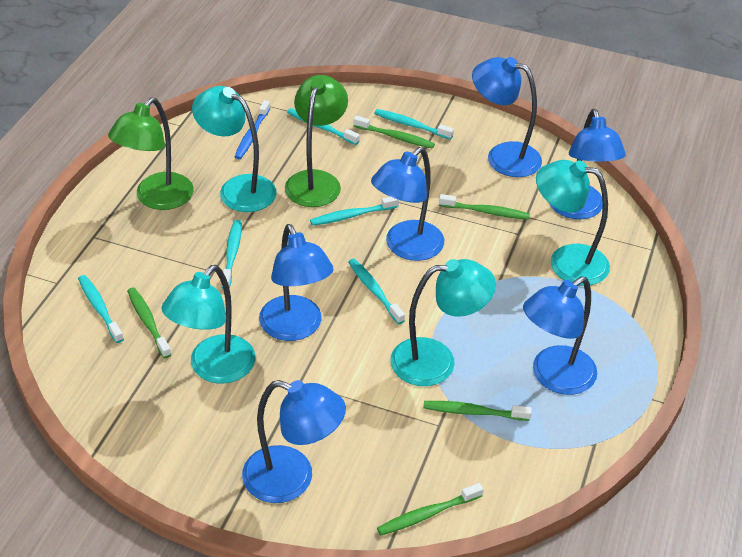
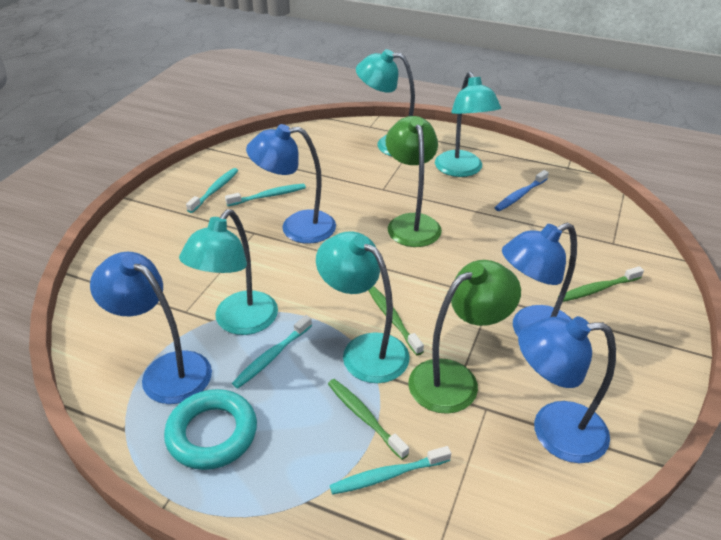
blue lamp: 6 -> 4
green toothbrush: 5 -> 3
turquoise ring: 0 -> 1
turquoise toothbrush: 6 -> 4

